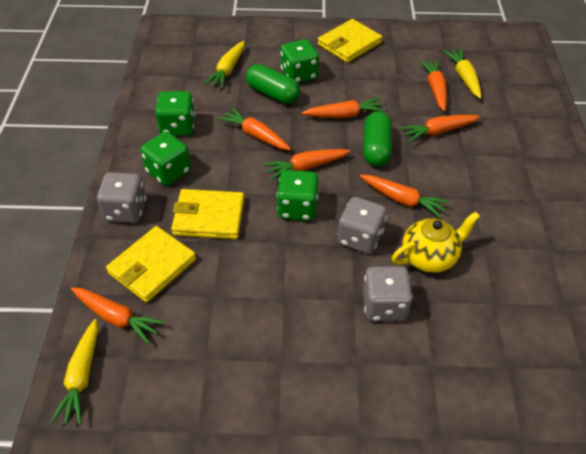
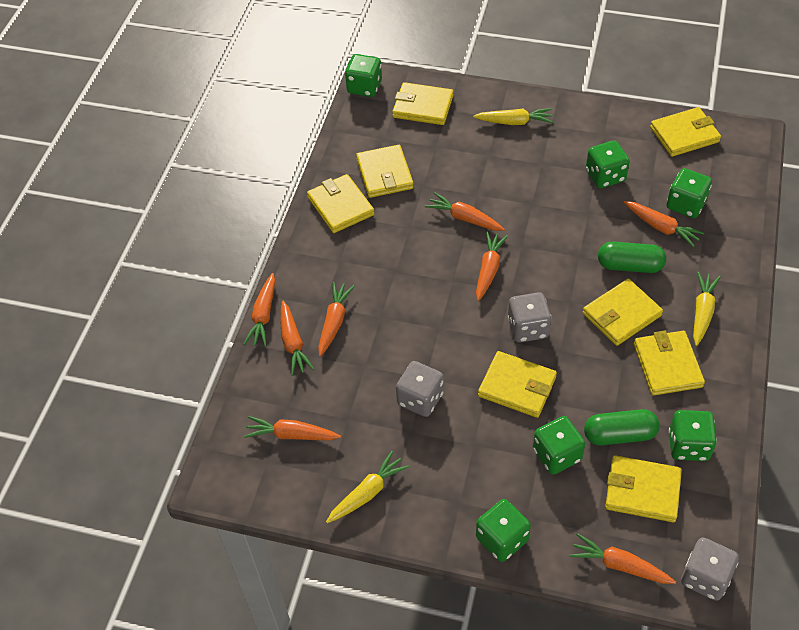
green dice: 4 -> 6
orange carrot: 7 -> 8
yellow teapot: 1 -> 0
yellow wallet: 3 -> 8

